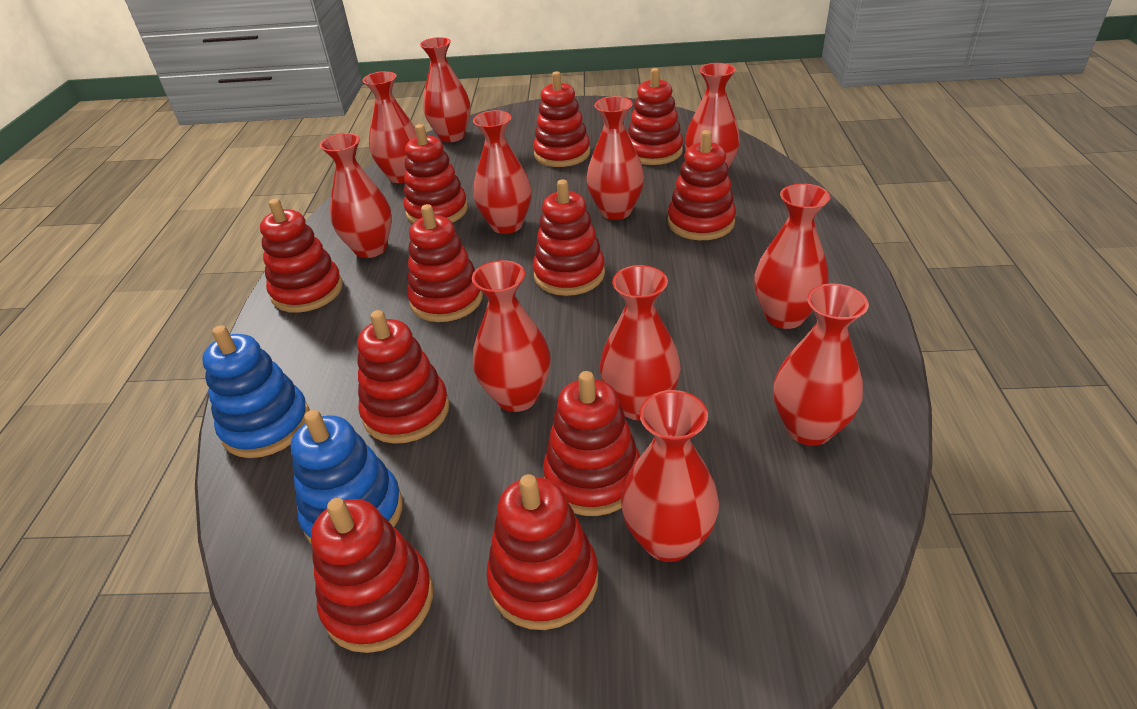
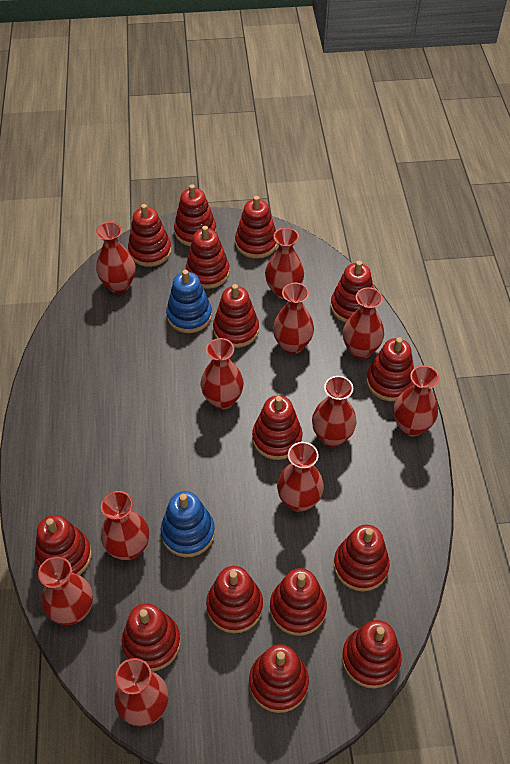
red stacking toy: 11 -> 15

